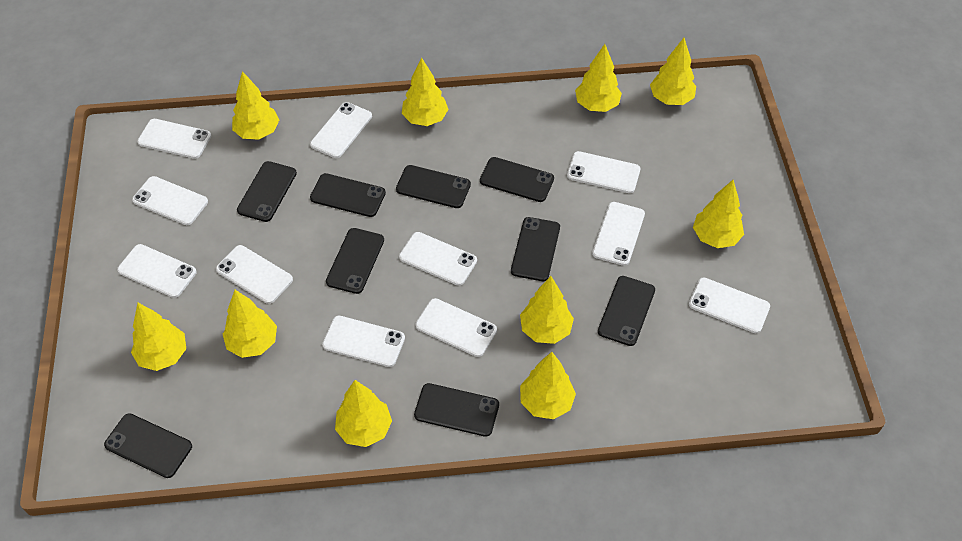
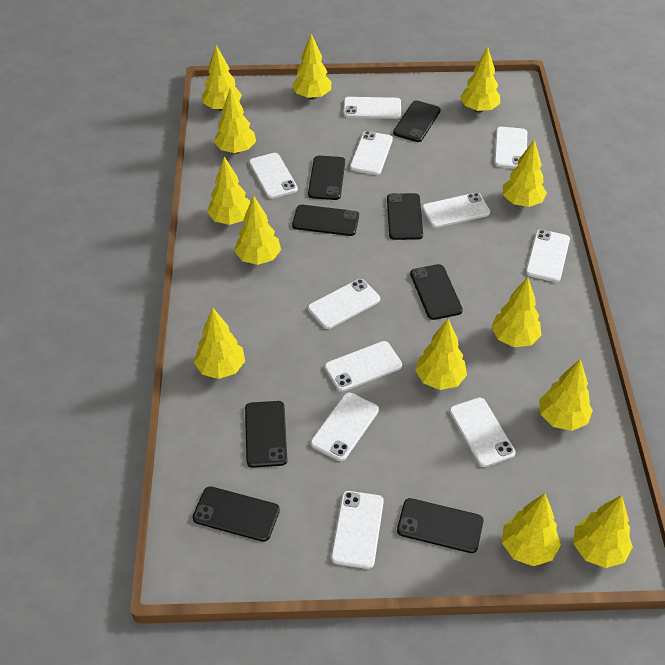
black phone: 9 -> 8
yellow tree: 10 -> 13

